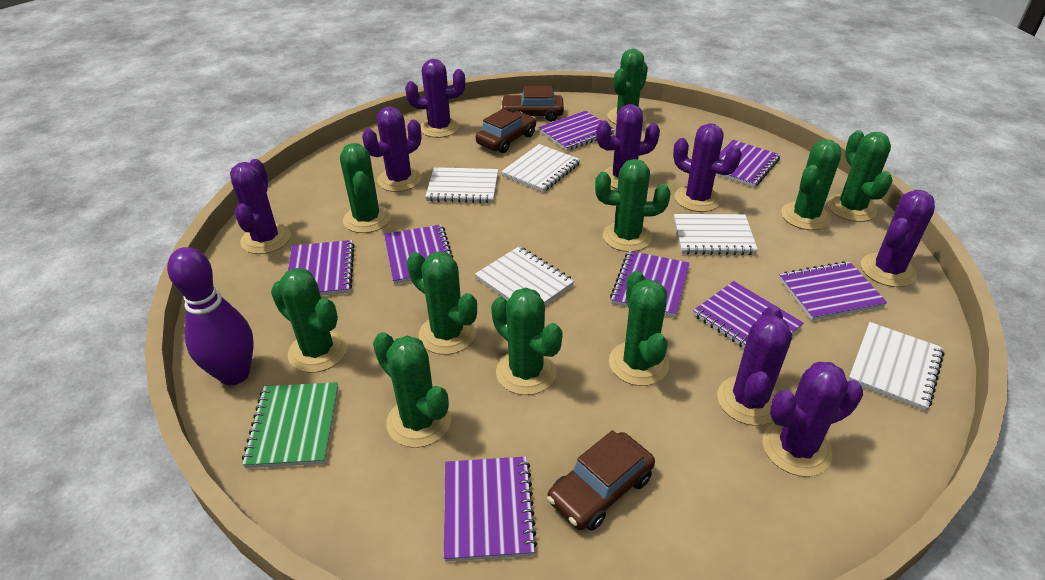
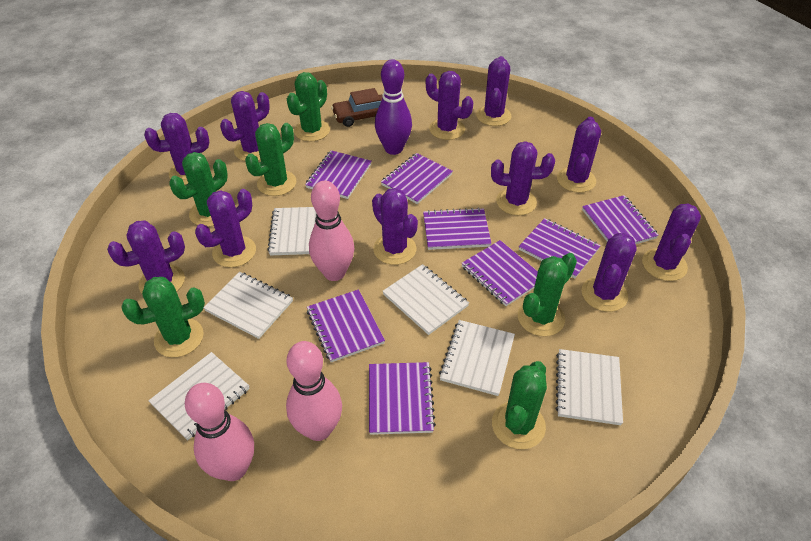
brown car: 3 -> 1
green cactus: 10 -> 6
green notebook: 1 -> 0
pink bowling pin: 0 -> 3
purple cactus: 8 -> 11
white notebook: 5 -> 6

